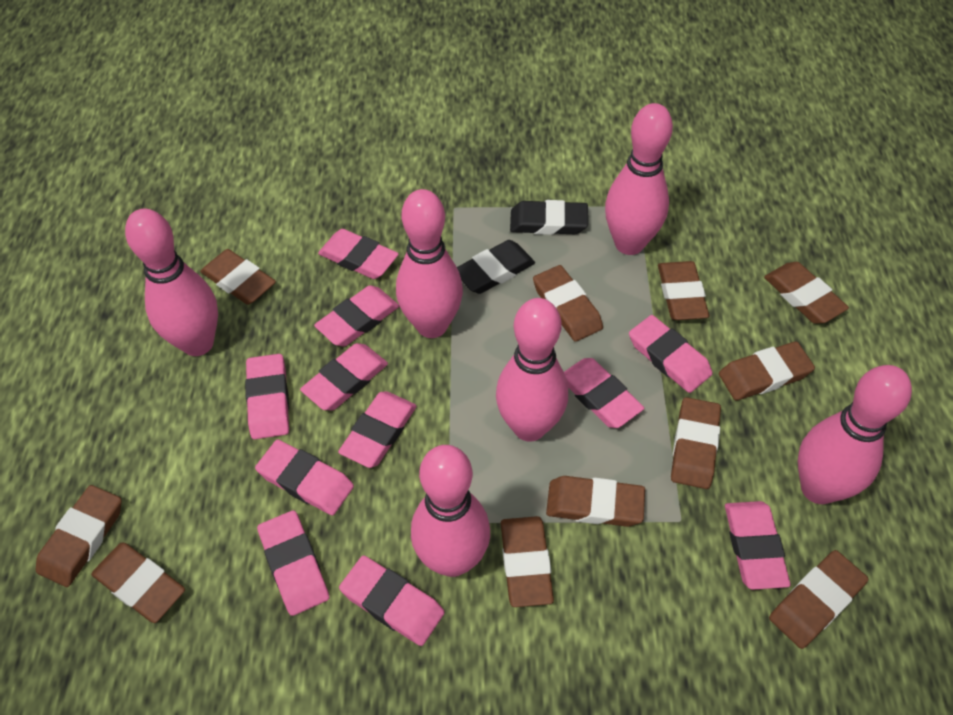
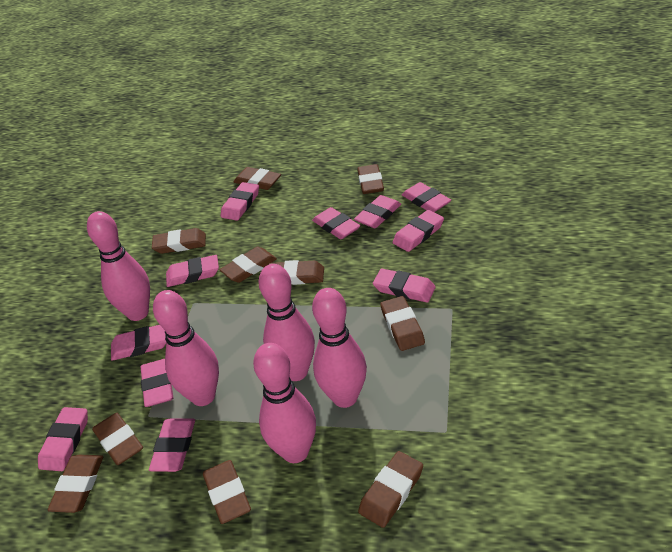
black eraser: 2 -> 0
brown eraser: 11 -> 10
pink bowling pin: 6 -> 5

